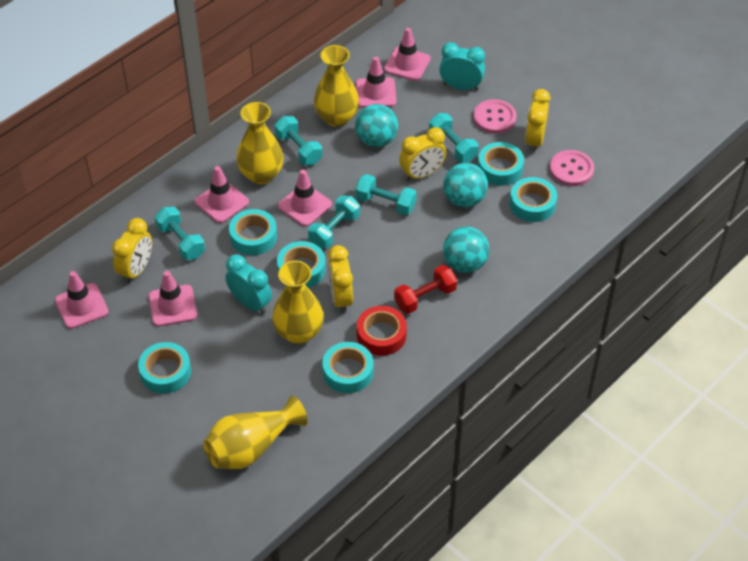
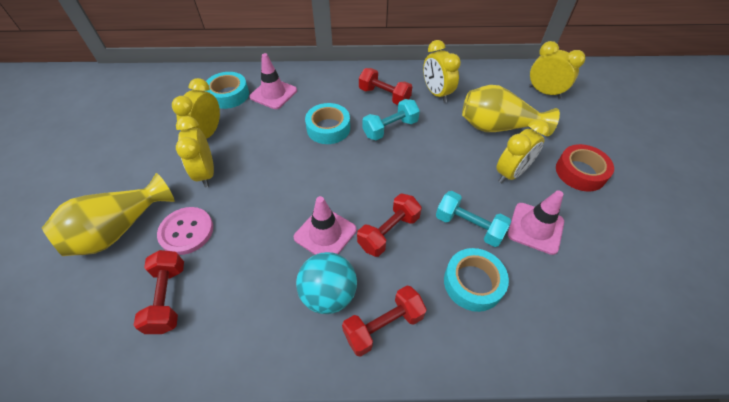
pink button: 2 -> 1
pink traffic cone: 6 -> 3
red dumbbell: 1 -> 4
turquoise ball: 3 -> 1
turquoise clock: 2 -> 0
turquoise dumbbell: 5 -> 2
turquoise tape: 6 -> 3
yellow clock: 4 -> 5
yellow vase: 4 -> 2

